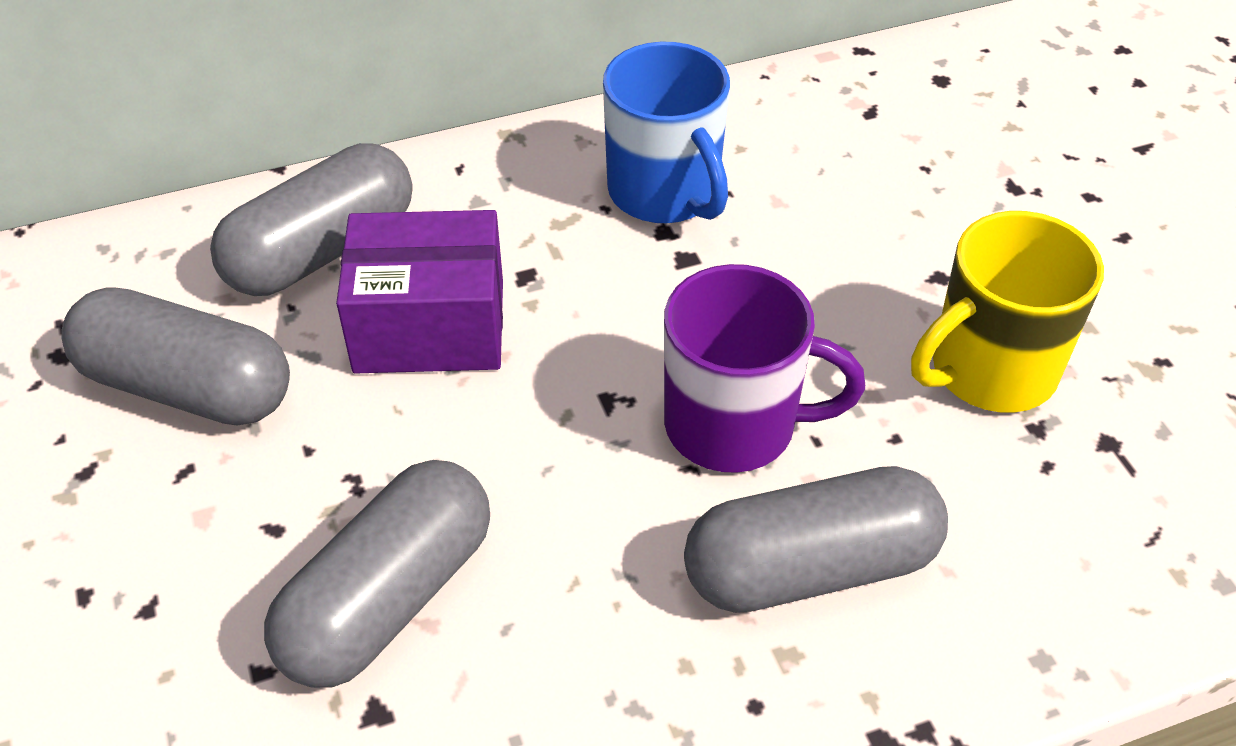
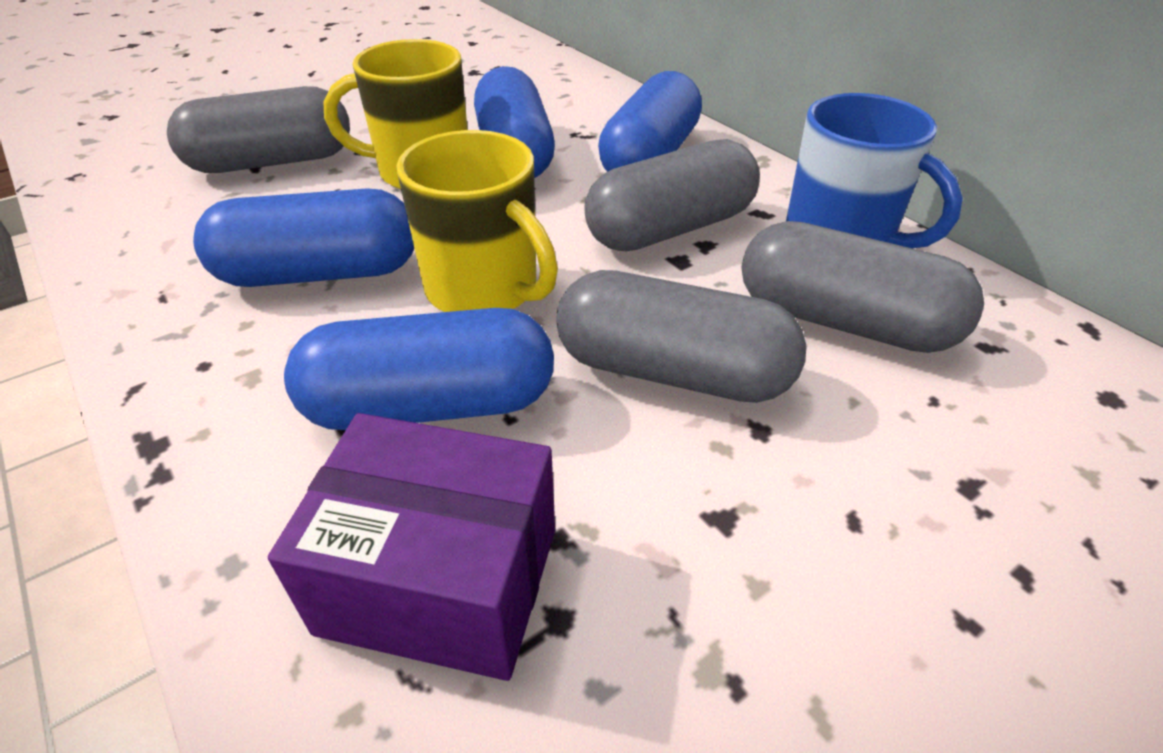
blue capsule: 0 -> 4
purple mug: 1 -> 0
yellow mug: 1 -> 2

